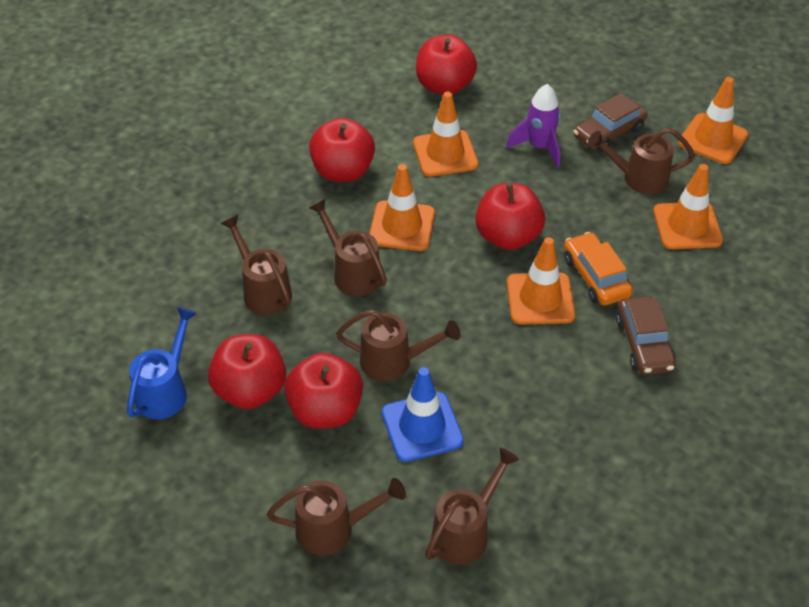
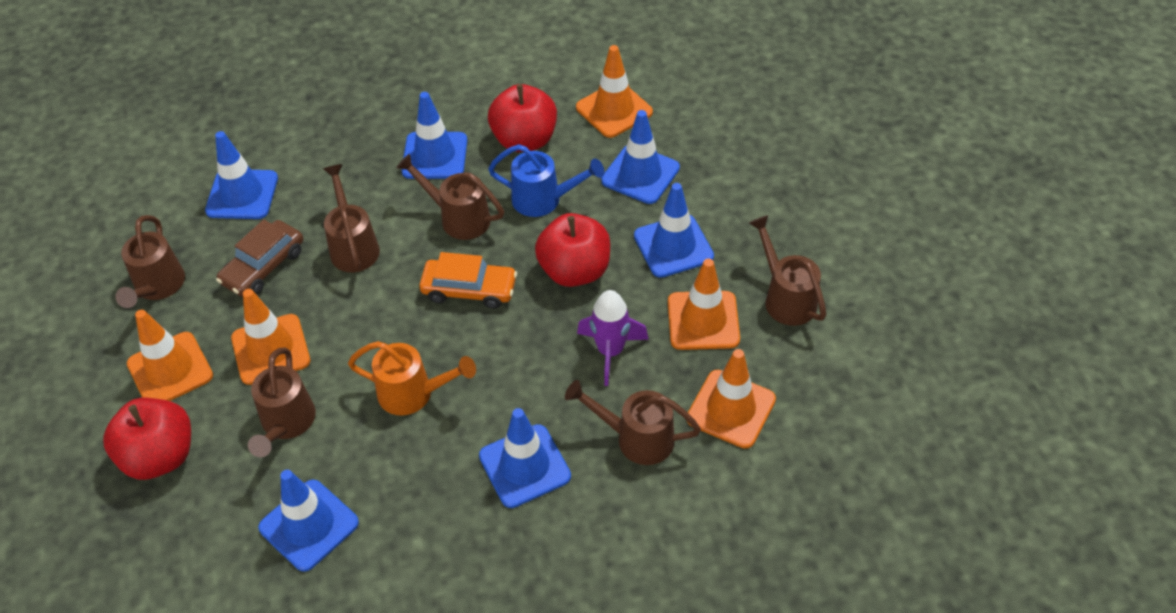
blue traffic cone: 1 -> 6
brown car: 2 -> 1
orange watering can: 0 -> 1
red apple: 5 -> 3

